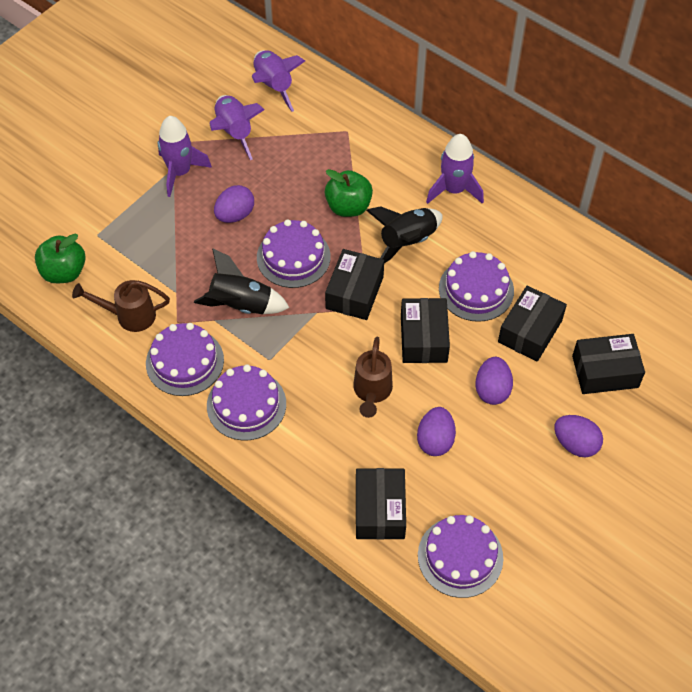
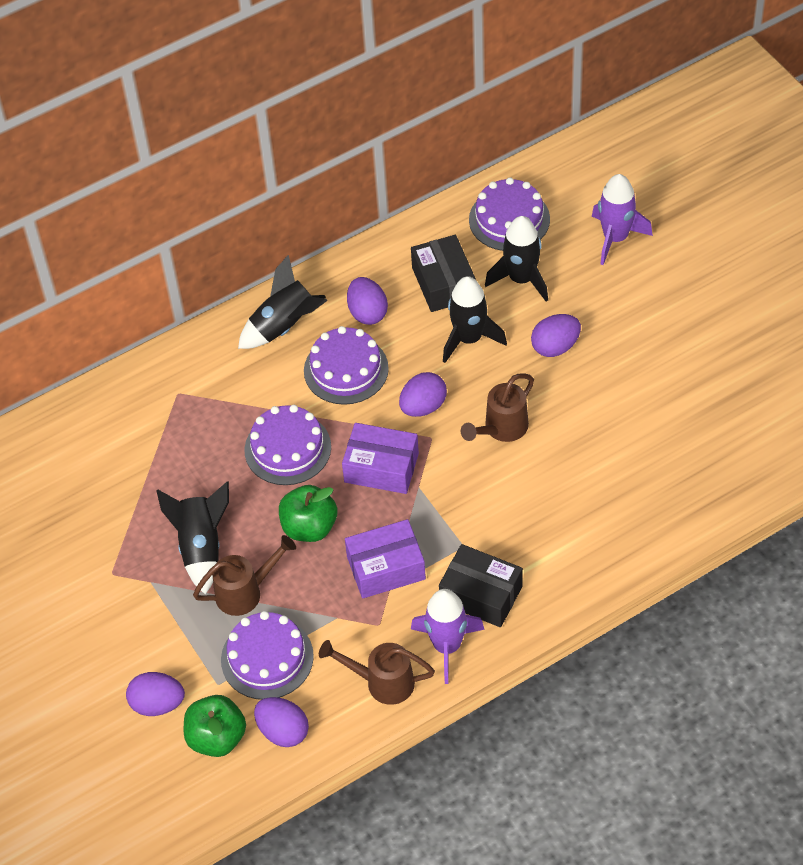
black box: 5 -> 2
black rocket: 2 -> 4
brown watering can: 2 -> 3
purple box: 0 -> 2
purple cake: 5 -> 4
purple egg: 4 -> 5
purple rocket: 4 -> 2

